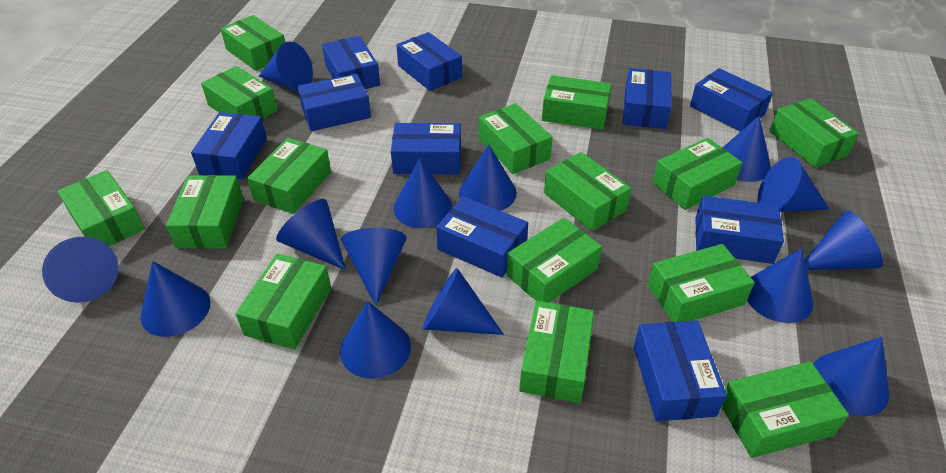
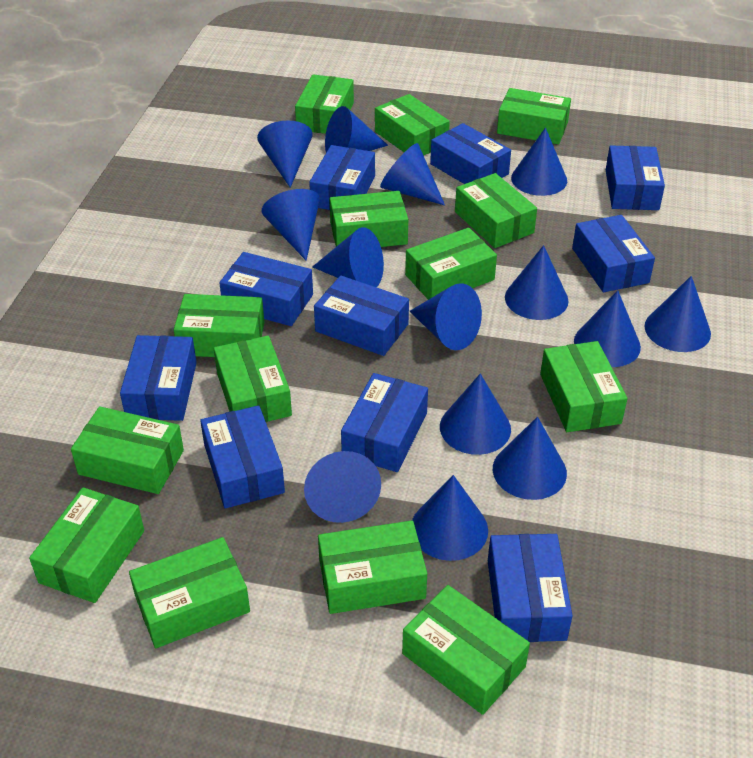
green box: 15 -> 14

